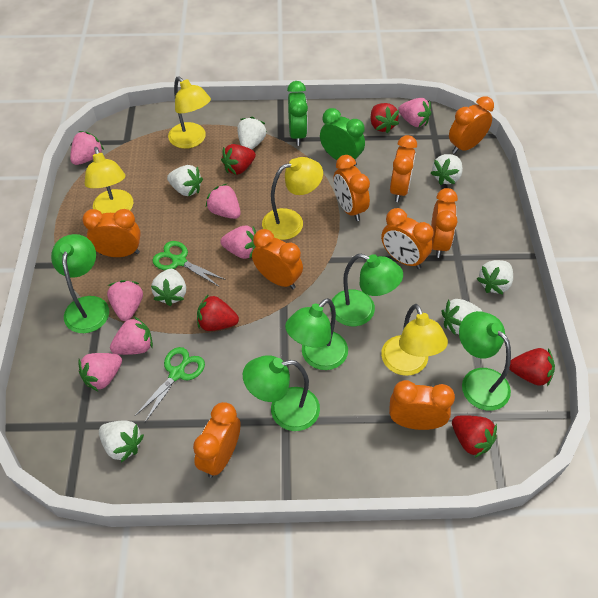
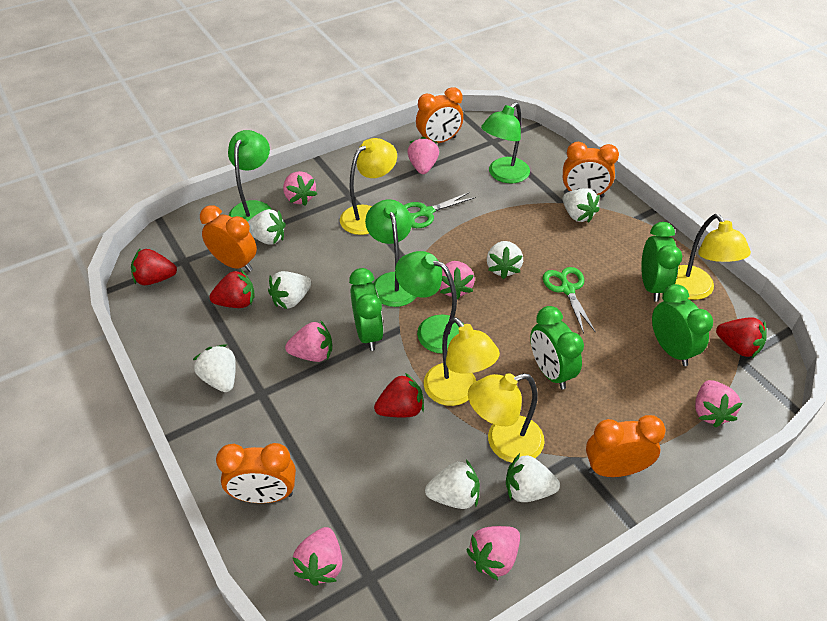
green clock: 2 -> 4
green lamp: 5 -> 4
orange clock: 9 -> 5
red strawberry: 5 -> 4

